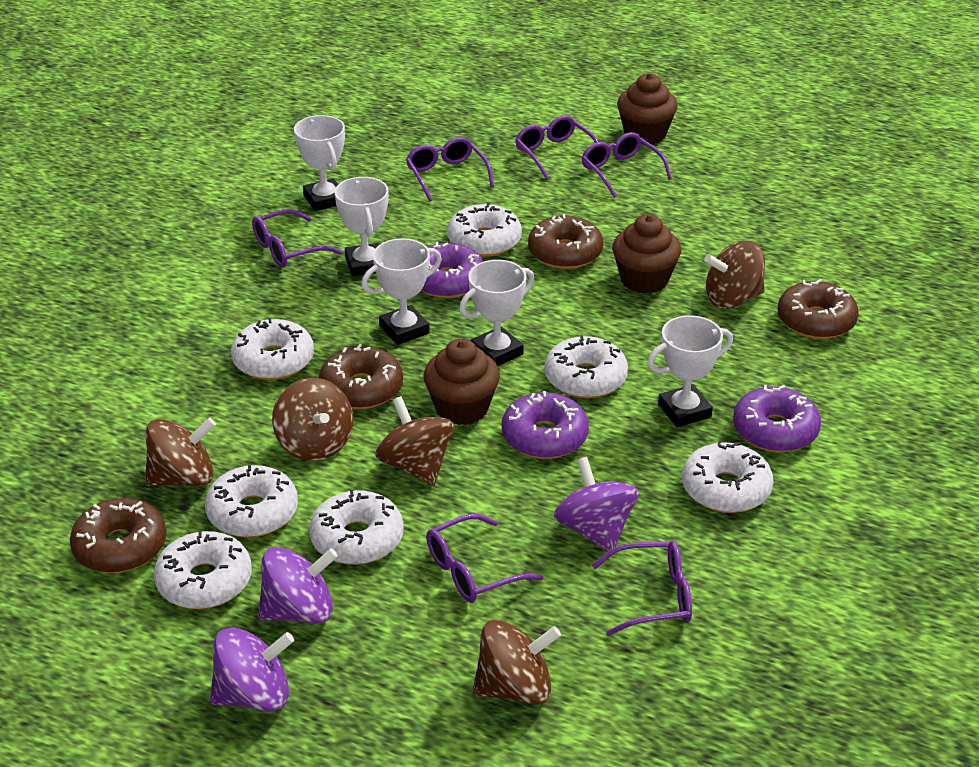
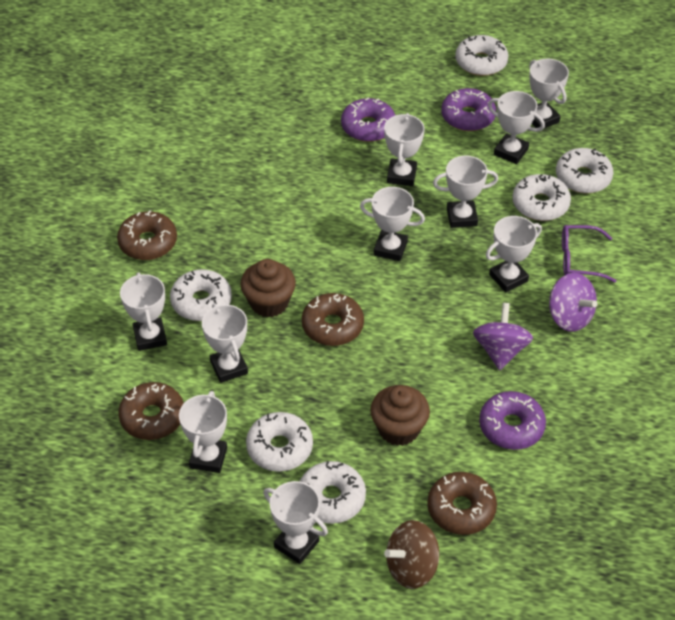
brown cupcake: 3 -> 2
brown spinning top: 5 -> 1
purple glasses: 6 -> 1
purple spinning top: 3 -> 2
white donut: 7 -> 6
white trophy: 5 -> 10

